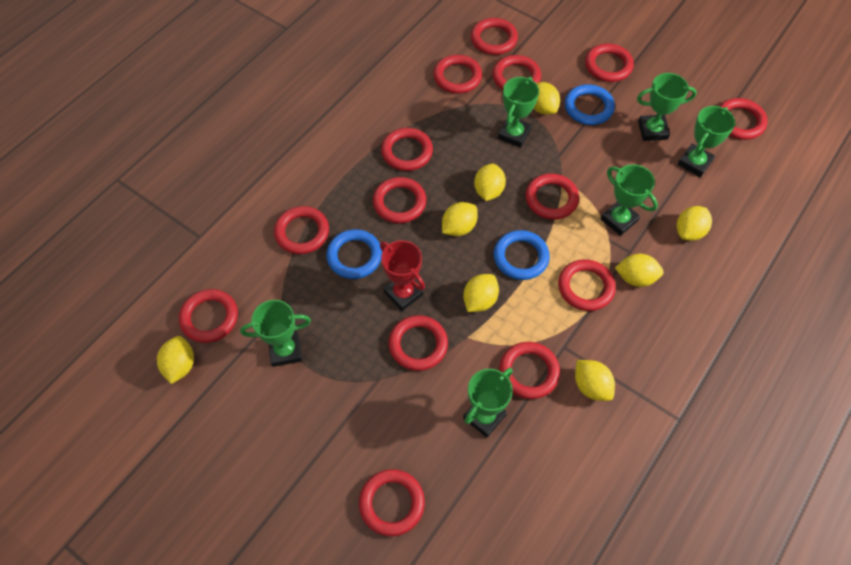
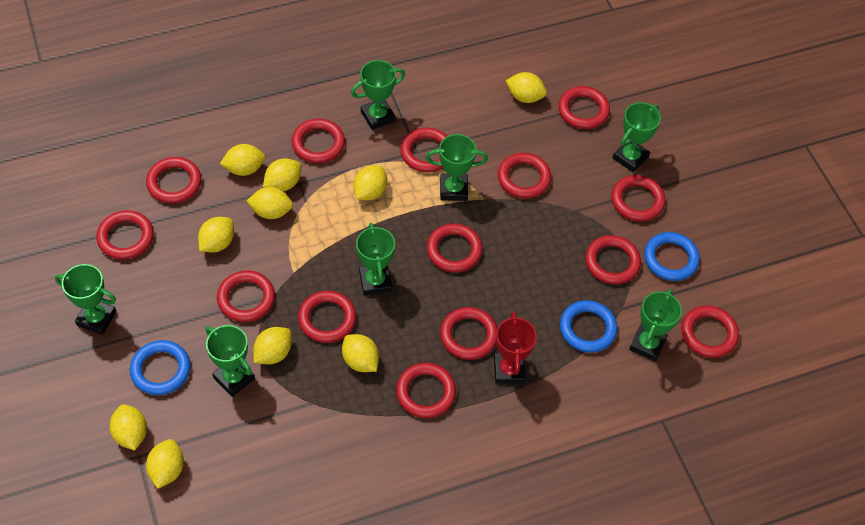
green trophy: 6 -> 7
yellow lemon: 8 -> 10

